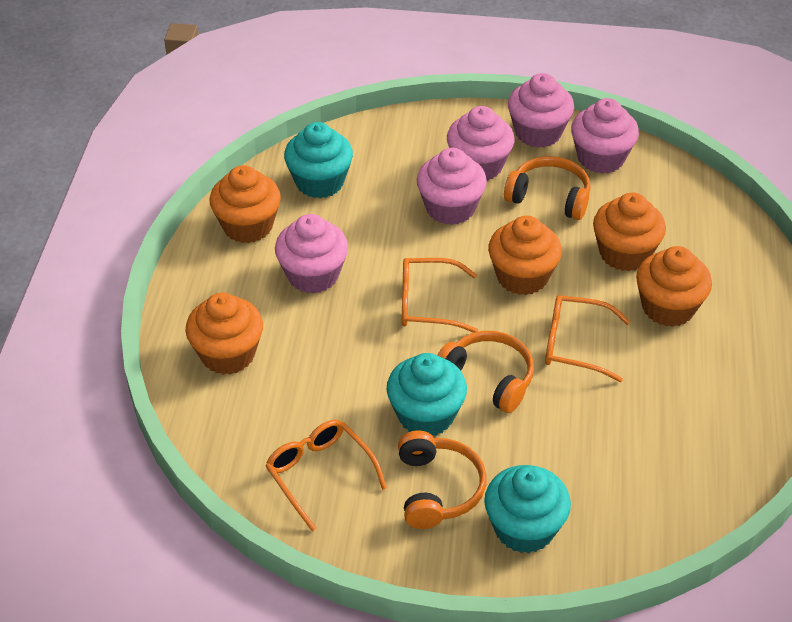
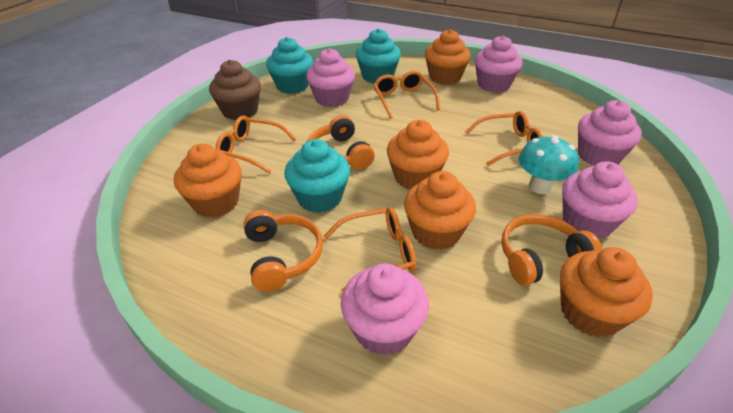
brown cupcake: 0 -> 1
orange glasses: 3 -> 4
turquoise mushroom: 0 -> 1

